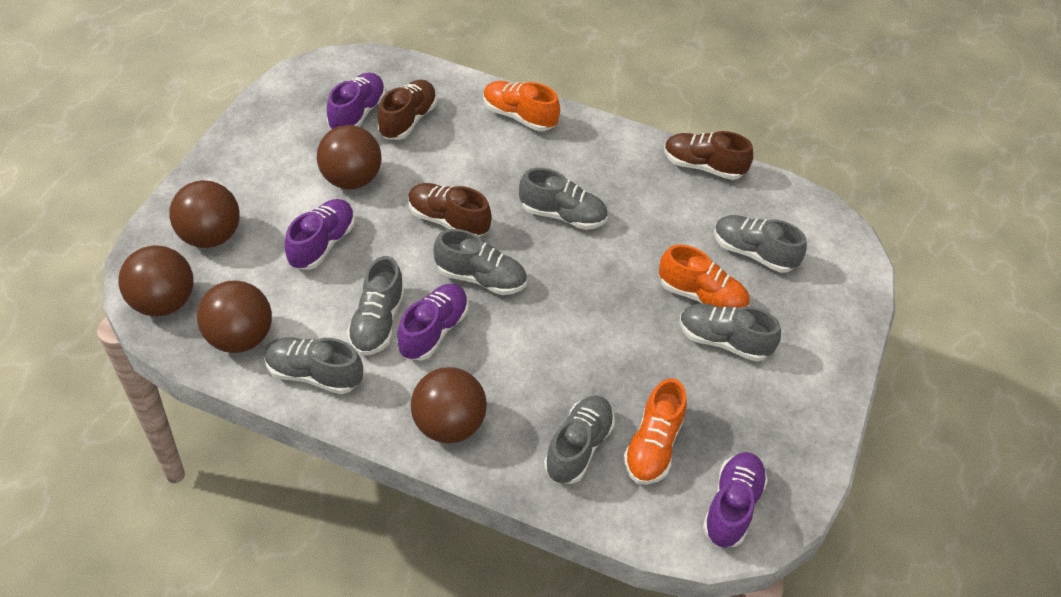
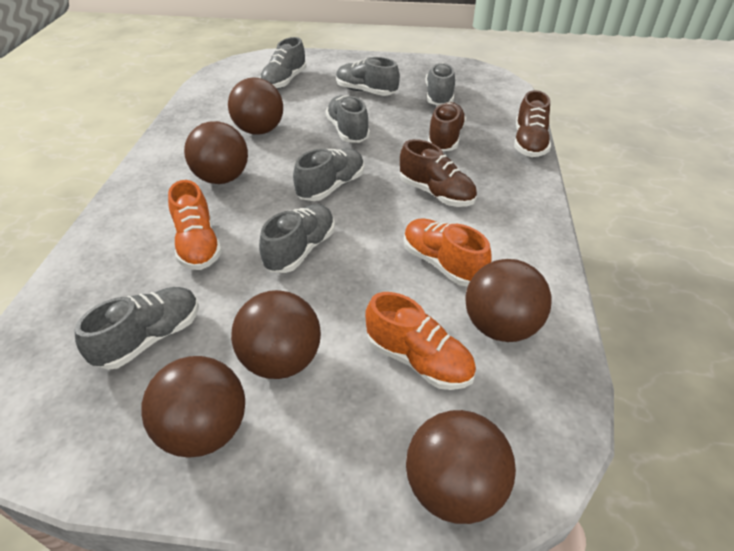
brown ball: 5 -> 6
purple shoe: 4 -> 0

